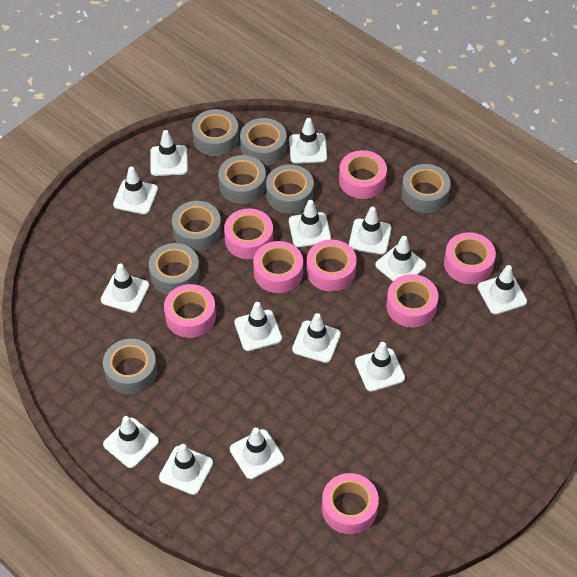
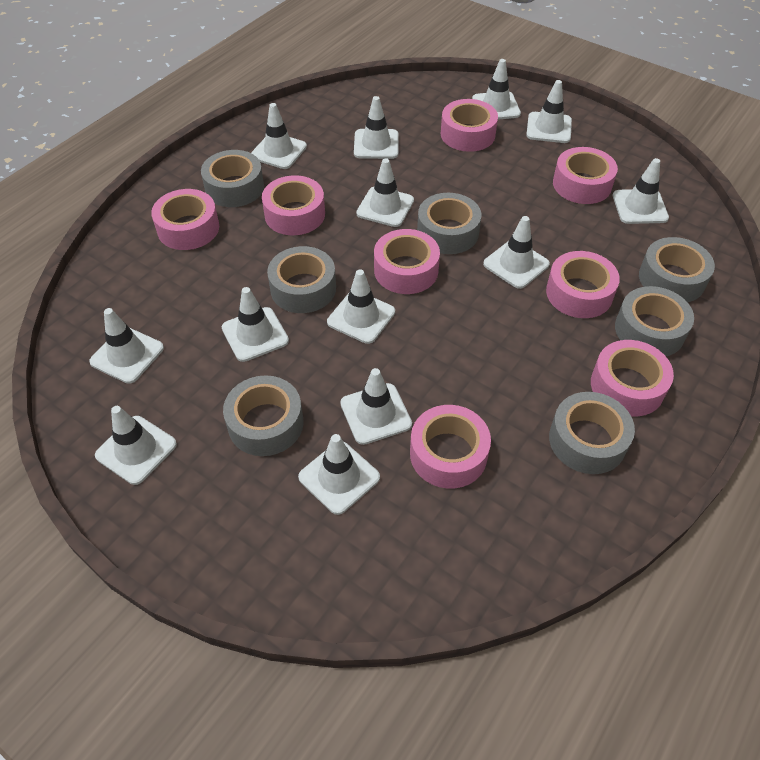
grey tape: 8 -> 7
white traffic cone: 14 -> 13

